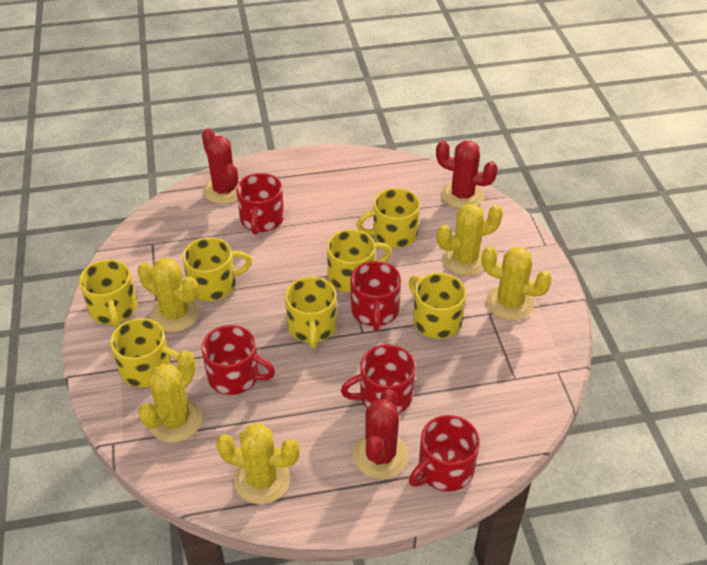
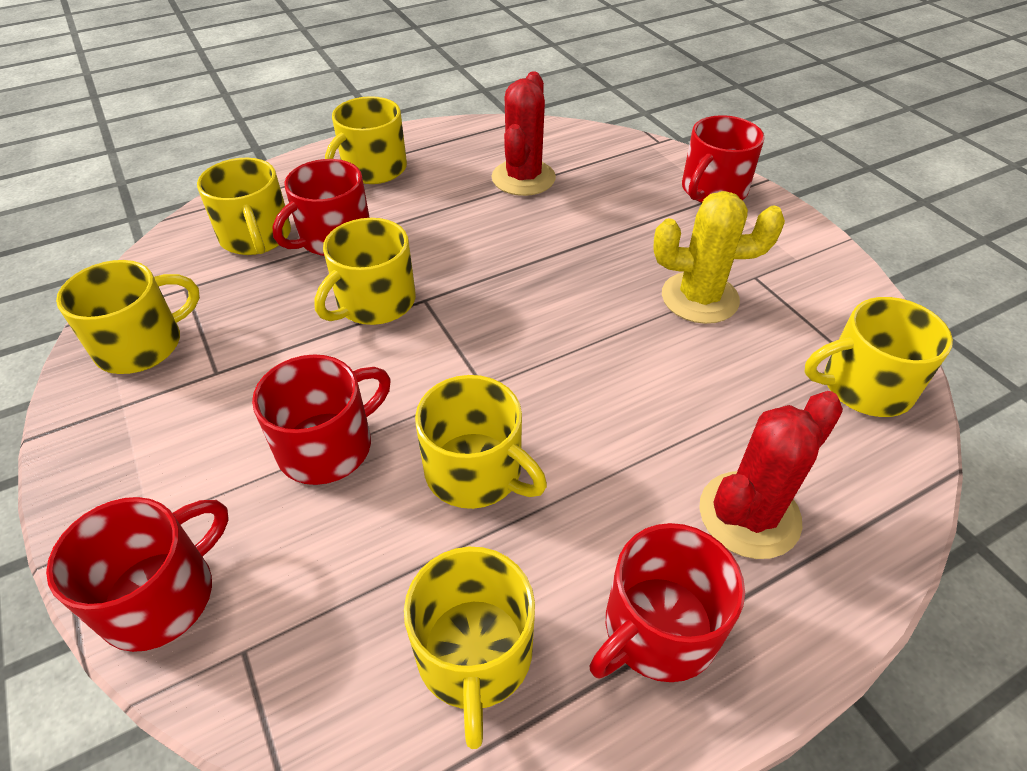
red cactus: 3 -> 2
yellow cactus: 5 -> 1

